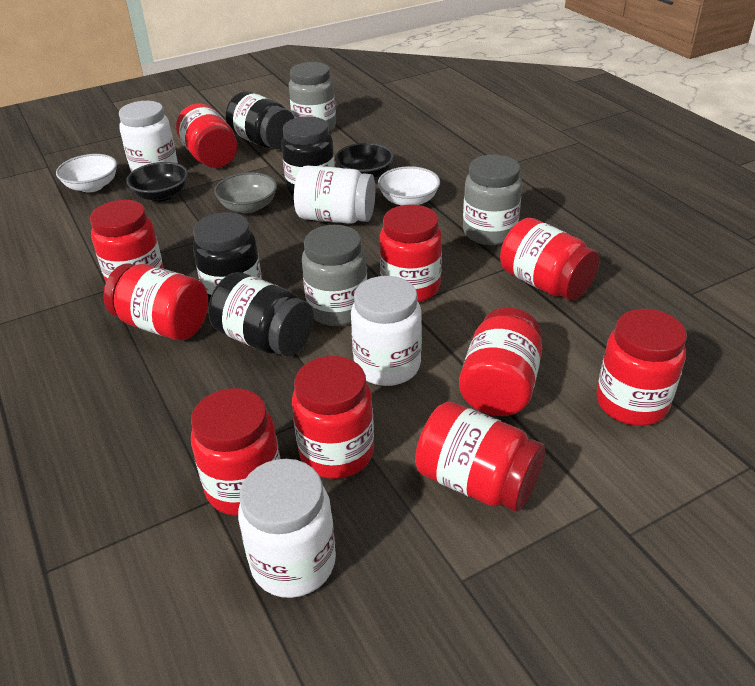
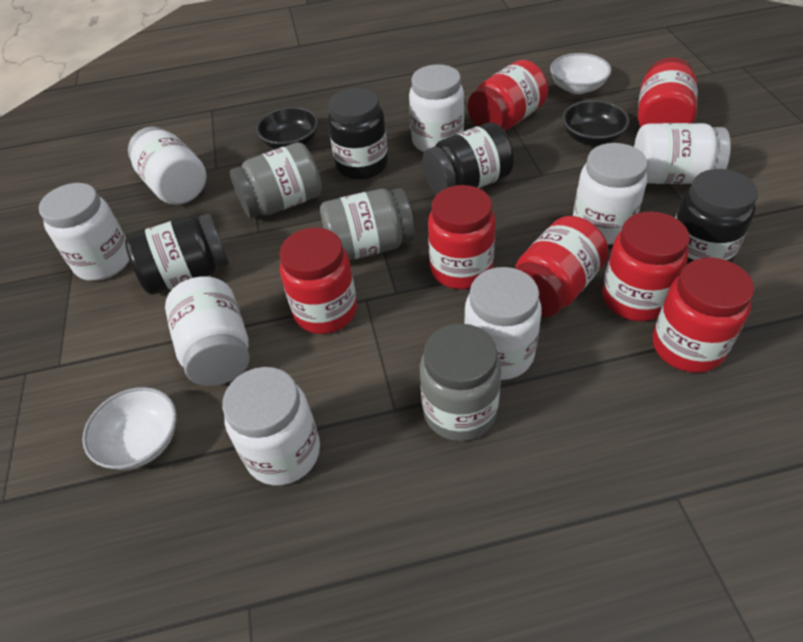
grey bowl: 1 -> 0
red jar: 10 -> 7
white jar: 4 -> 8

